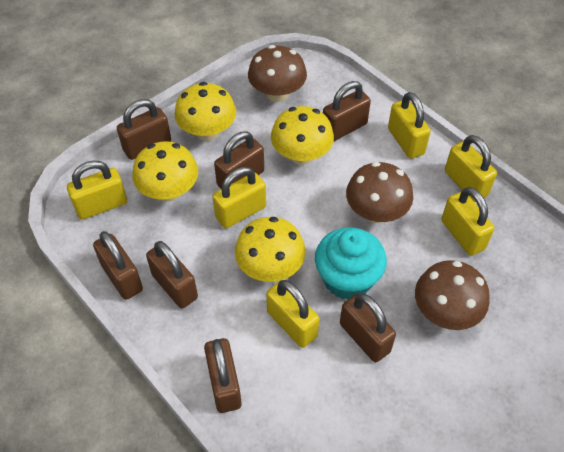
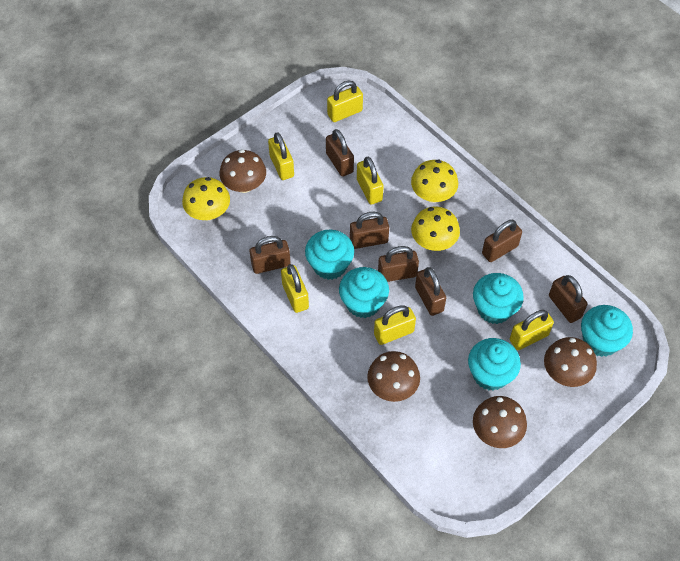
brown mushroom: 3 -> 4
turquoise cupcake: 1 -> 5
yellow mushroom: 4 -> 3

